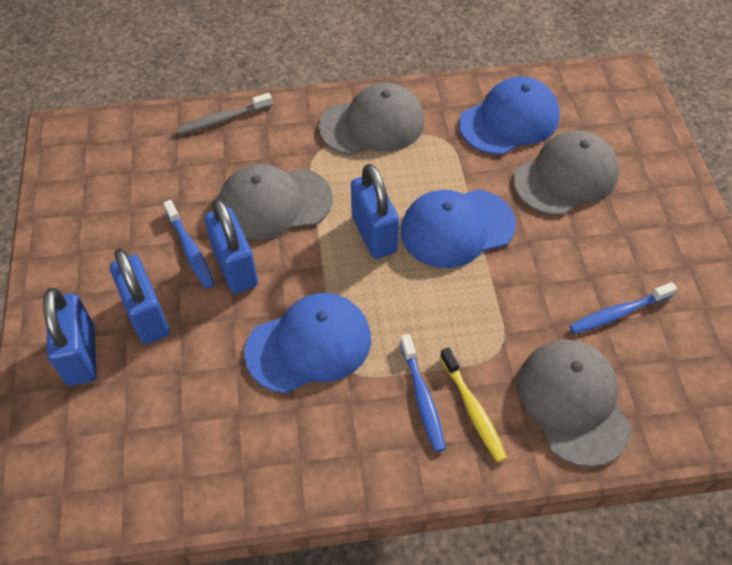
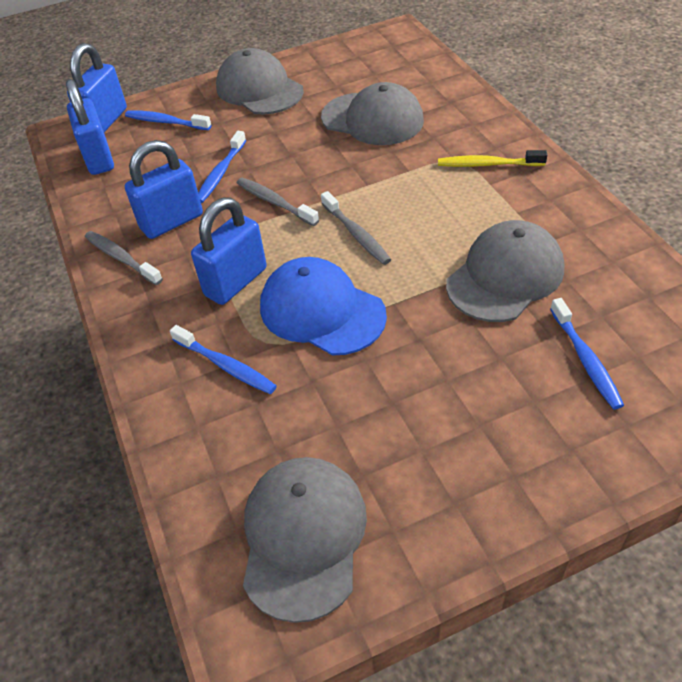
blue cap: 3 -> 1
blue toothbrush: 3 -> 4
grey toothbrush: 1 -> 3

